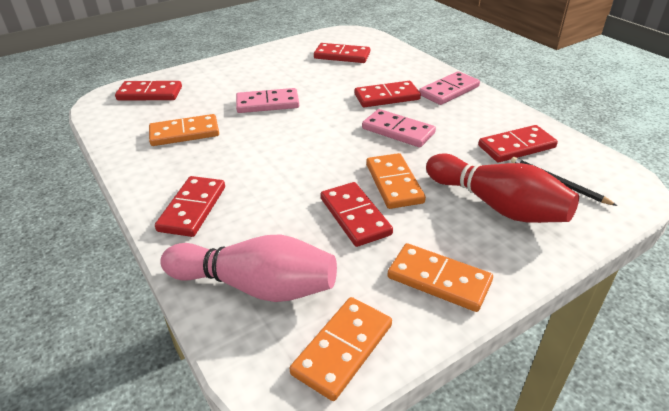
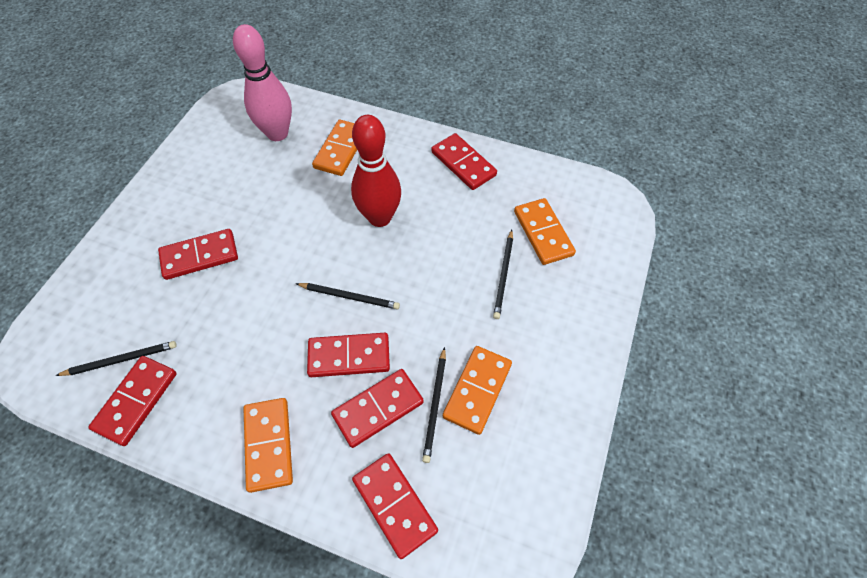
black pencil: 1 -> 4
pink domino: 3 -> 0

